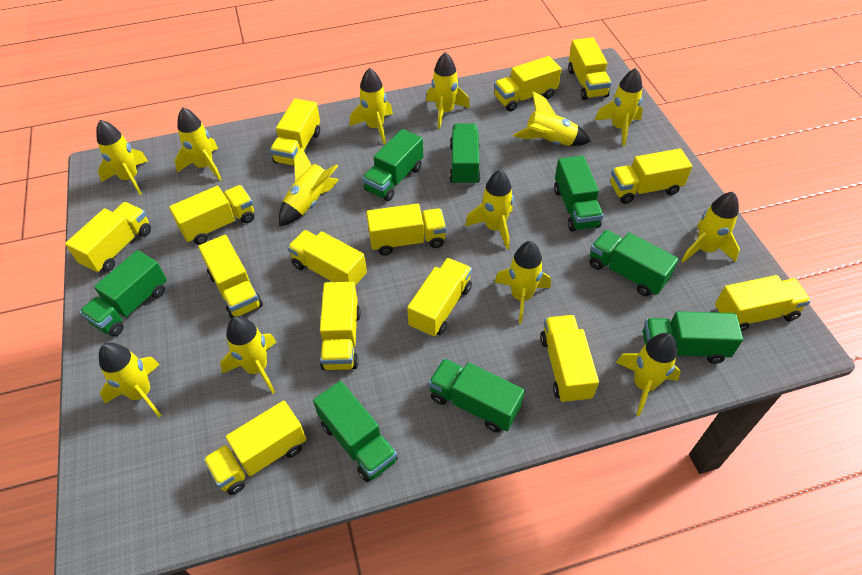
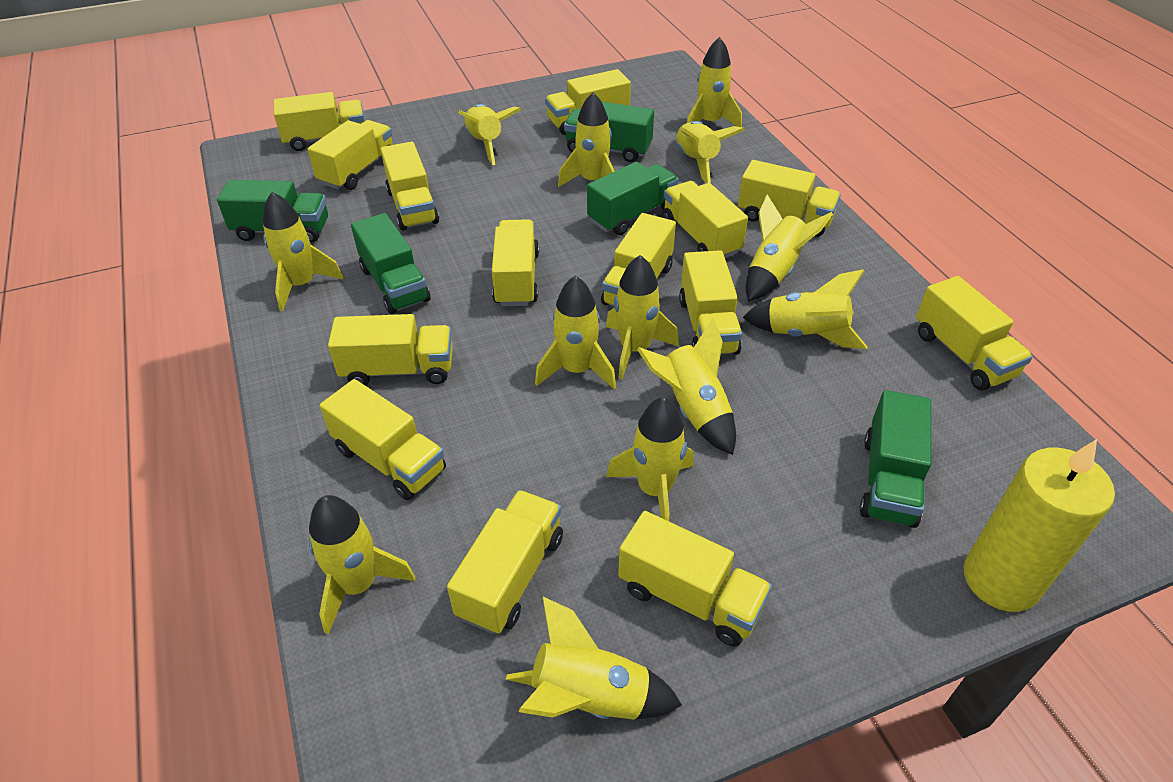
green truck: 8 -> 5
yellow candle: 0 -> 1

